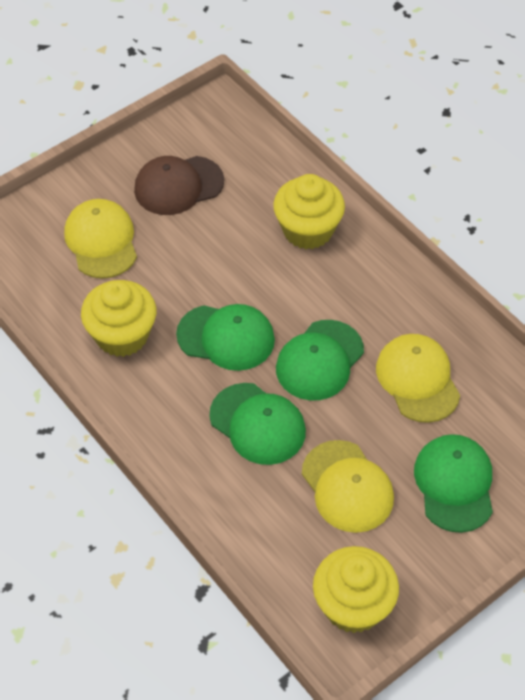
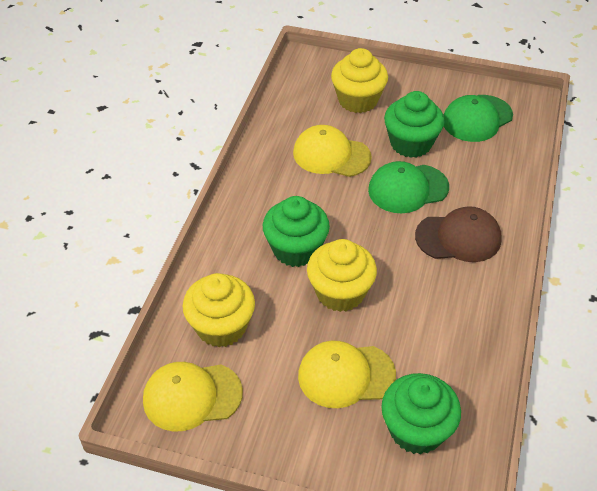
green cap: 4 -> 2
green cupcake: 0 -> 3

